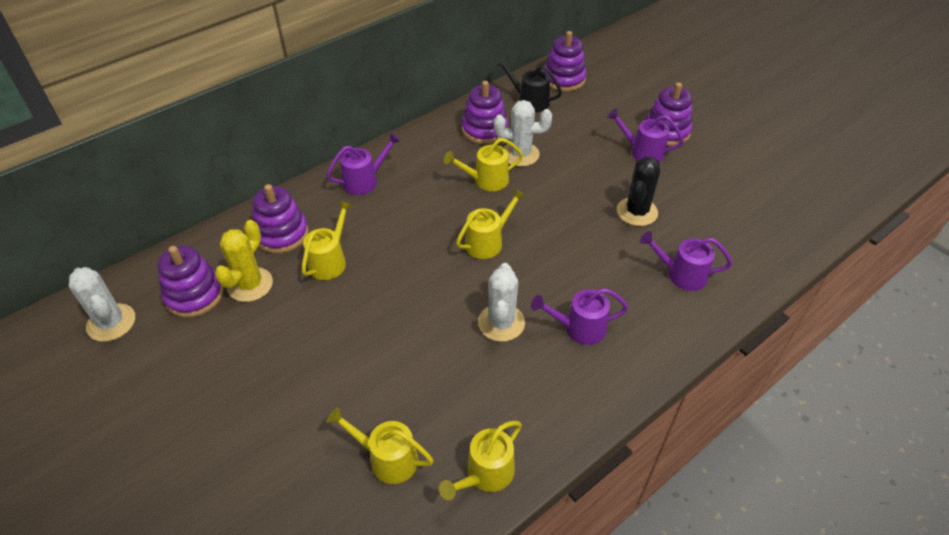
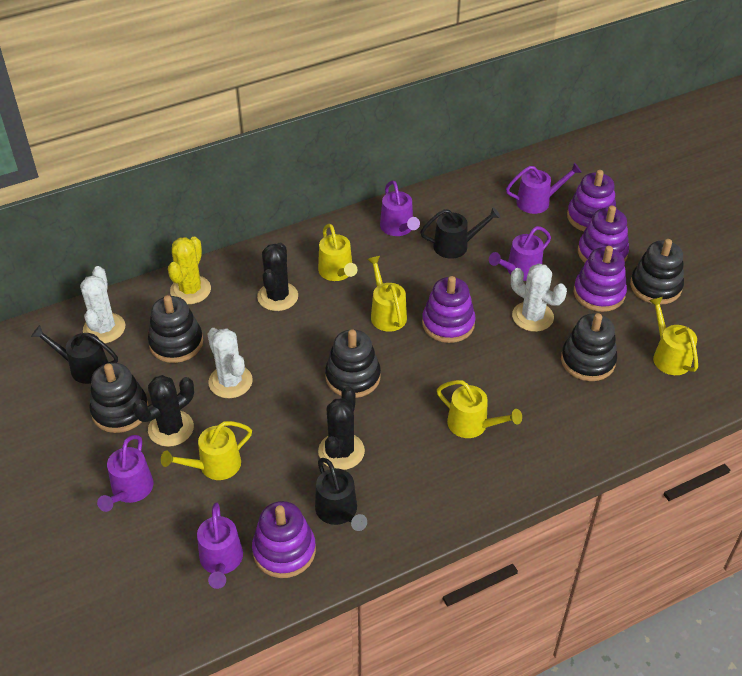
black cactus: 1 -> 3
black stacking toy: 0 -> 5
black watering can: 1 -> 3
purple watering can: 4 -> 5

